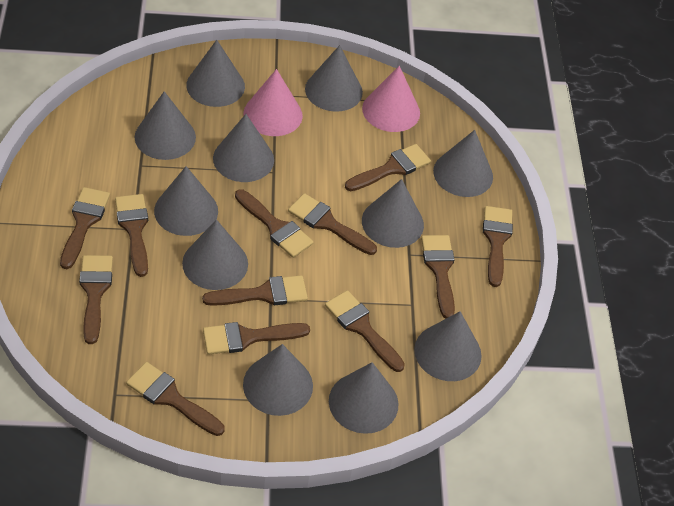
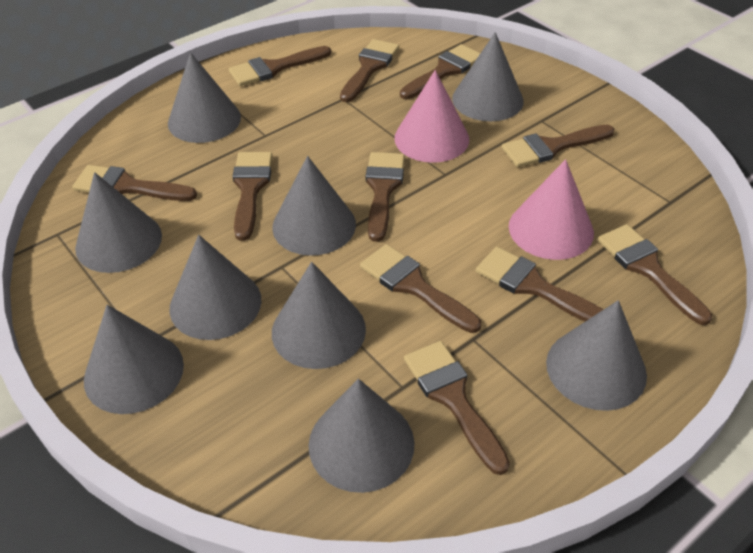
brown brush: 12 -> 11
grey cone: 11 -> 9

